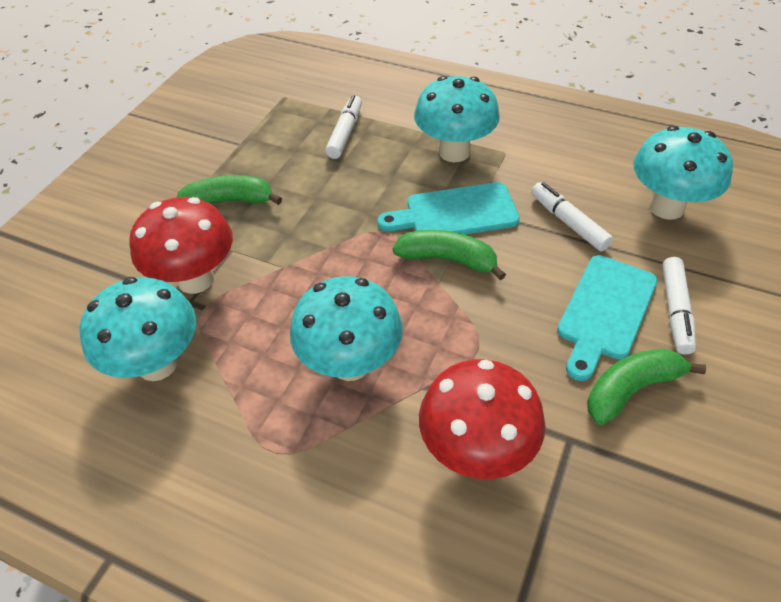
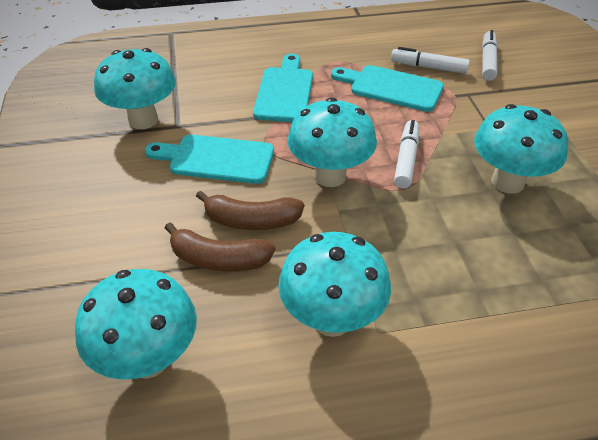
brown banana: 0 -> 2
green banana: 3 -> 0
red mushroom: 2 -> 0
turquoise cutting board: 2 -> 3
turquoise mushroom: 4 -> 5

